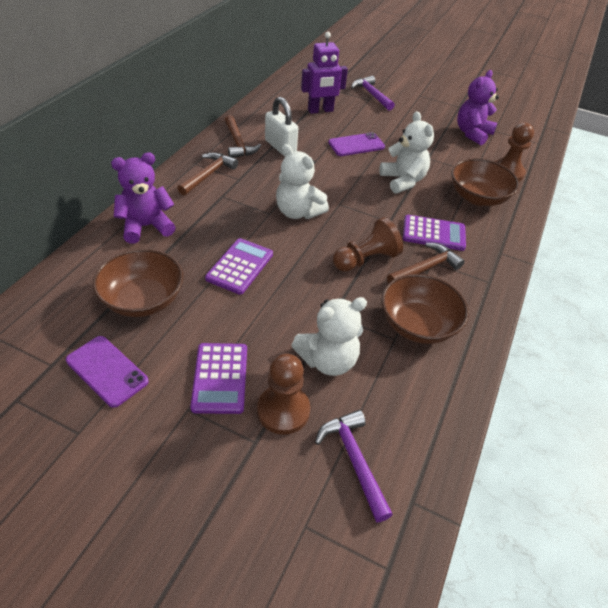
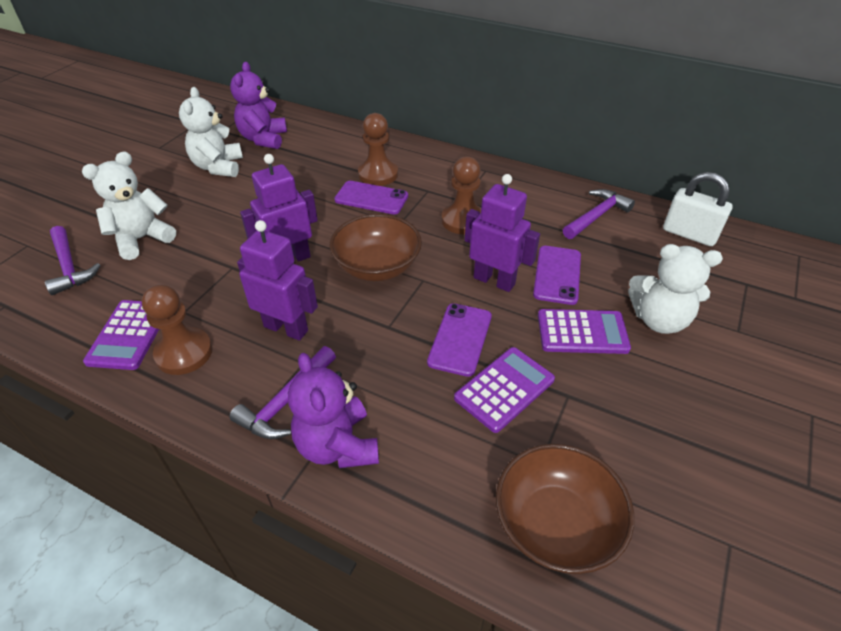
brown bowl: 3 -> 2
brown hammer: 3 -> 0
purple hammer: 2 -> 3
purple phone: 2 -> 3
purple robot: 1 -> 3

